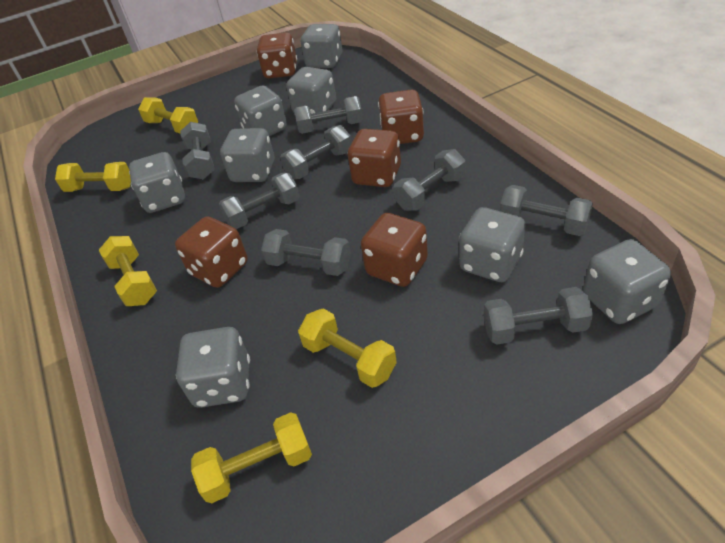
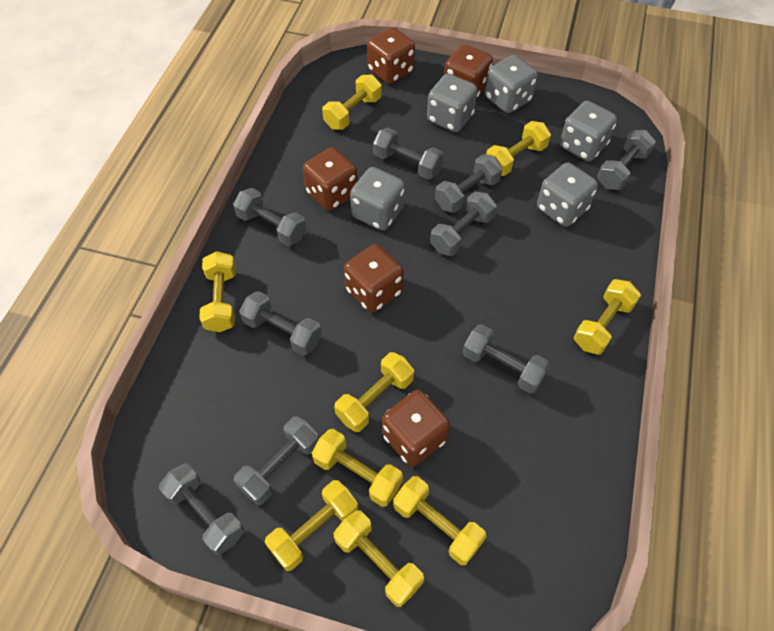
grey dice: 8 -> 5
grey dumbbell: 8 -> 9
yellow dumbbell: 5 -> 9

